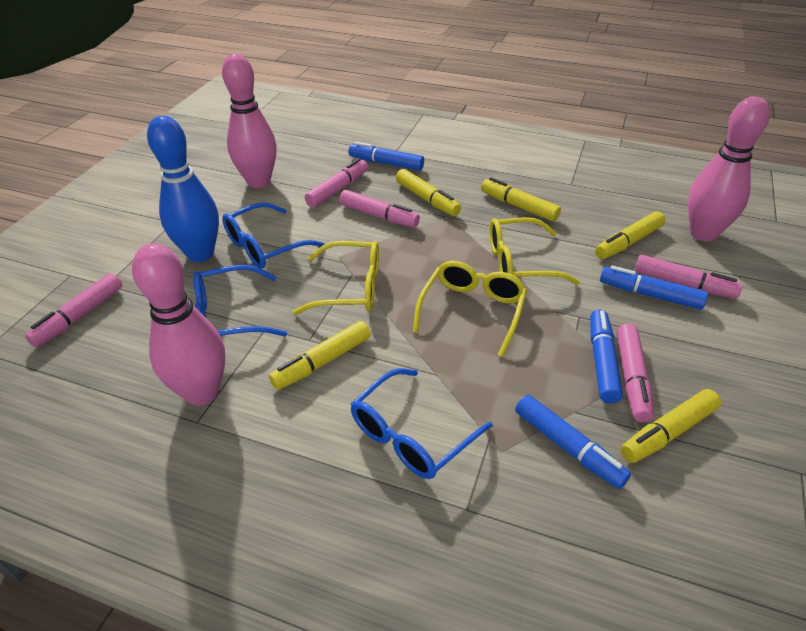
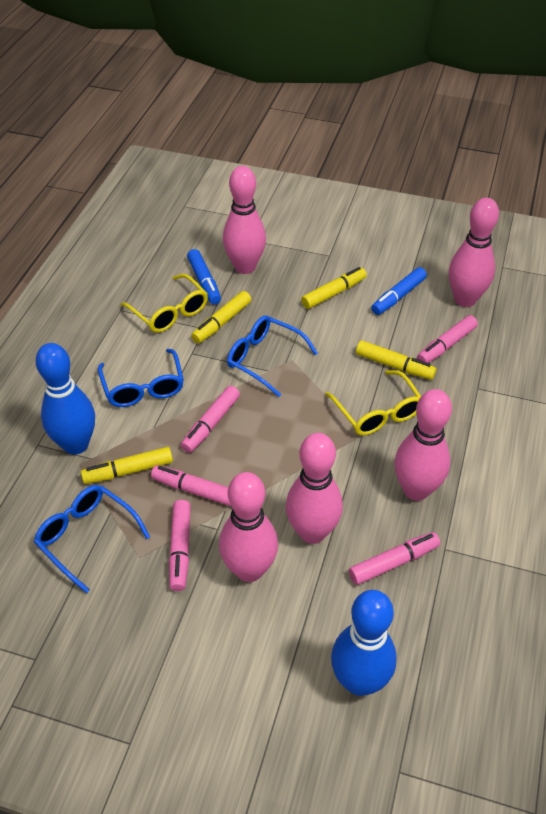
blue bowling pin: 1 -> 2
blue marker: 4 -> 2
pink bowling pin: 3 -> 5
yellow glasses: 3 -> 2
yellow marker: 5 -> 4

